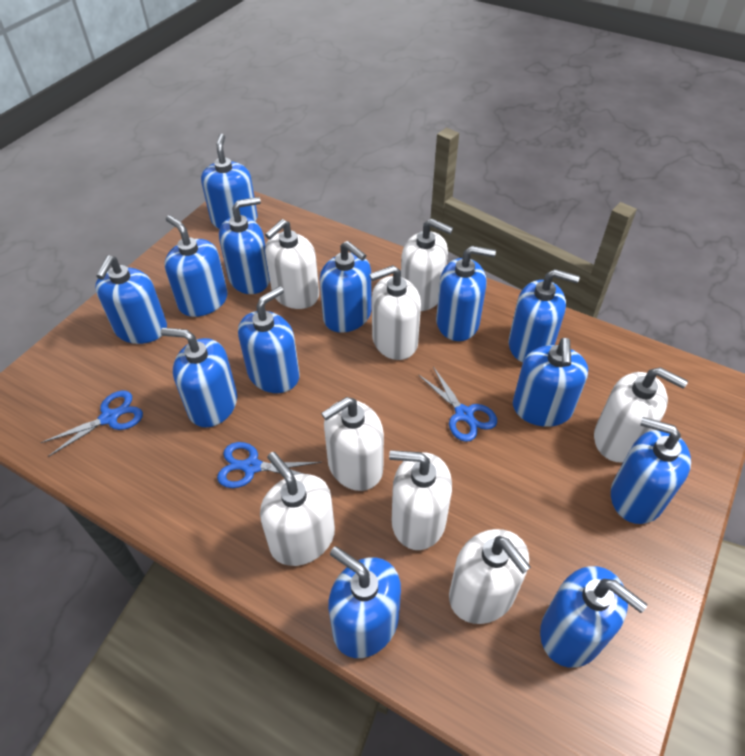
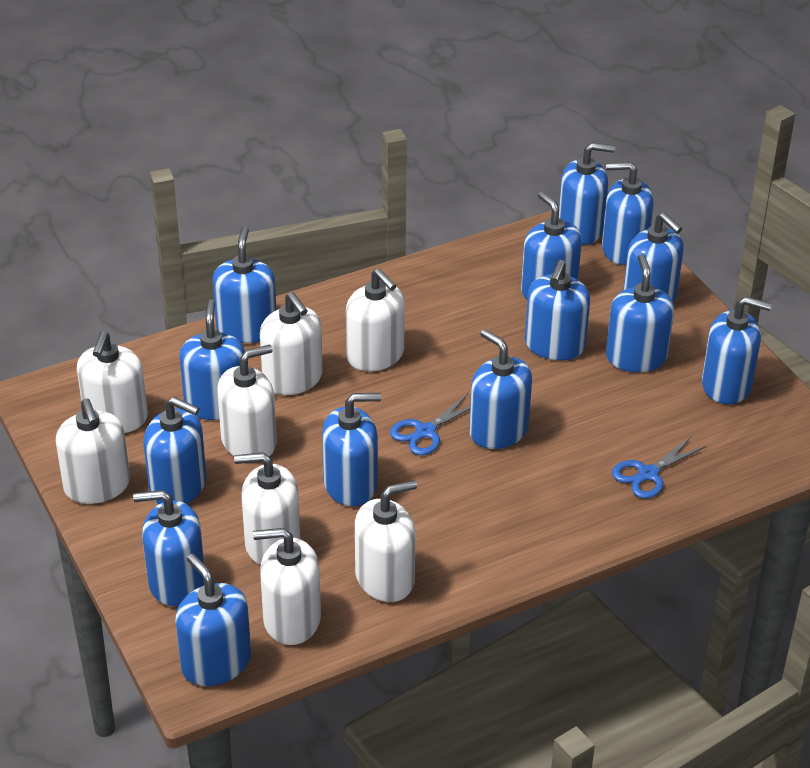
blue scissors: 3 -> 2
blue soap dispenser: 13 -> 14

